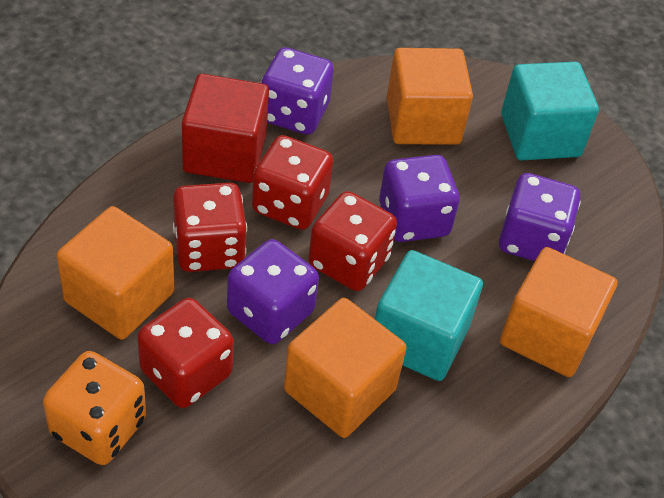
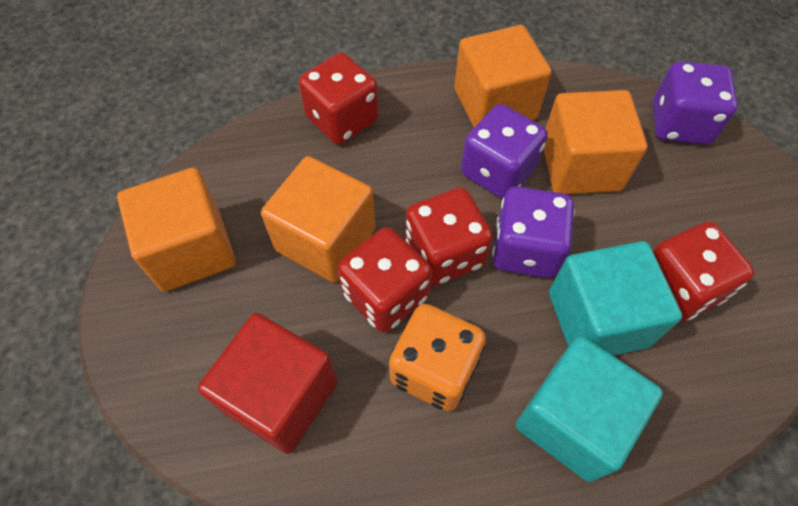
purple dice: 4 -> 3

